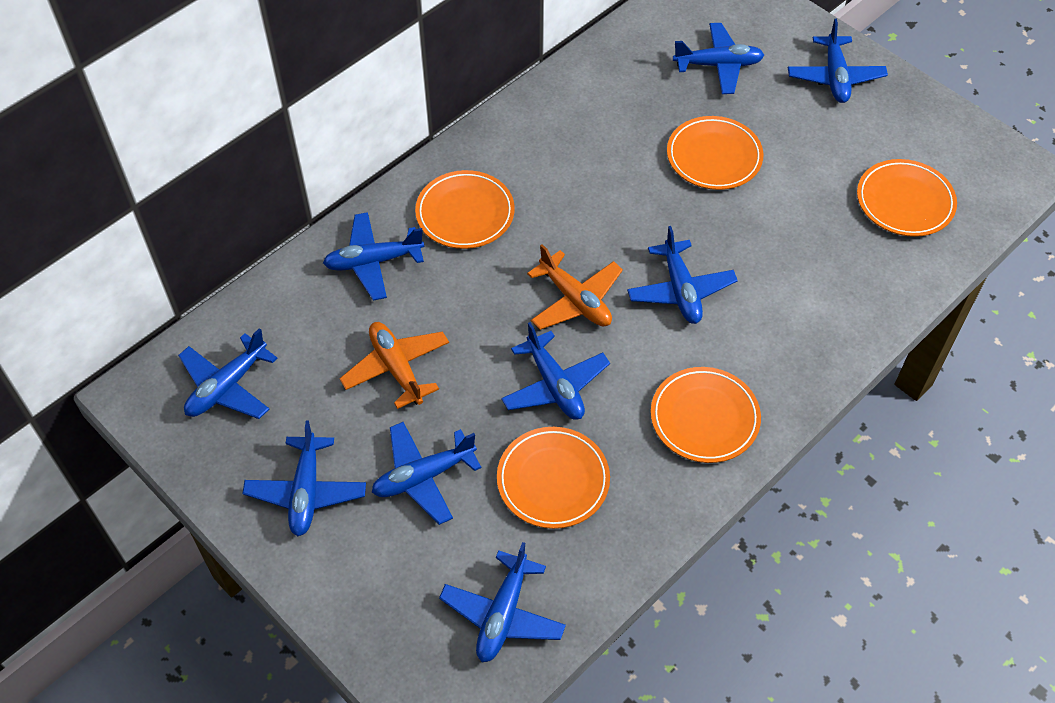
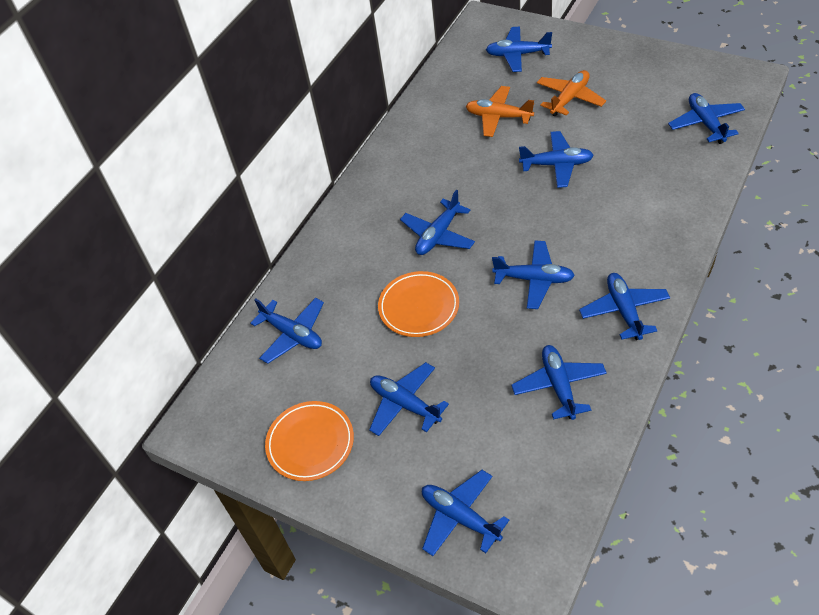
blue plane: 9 -> 10
orange plate: 5 -> 2

